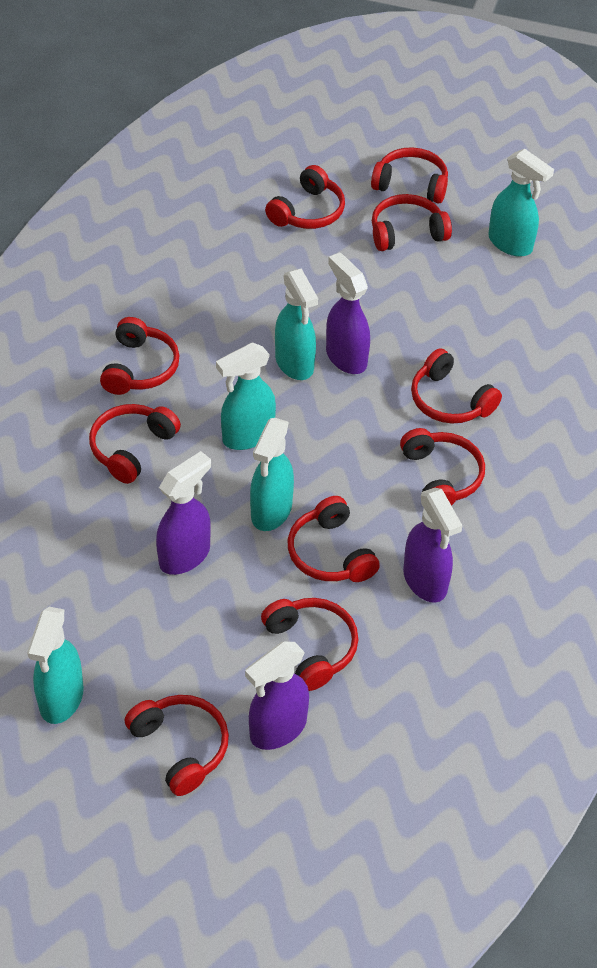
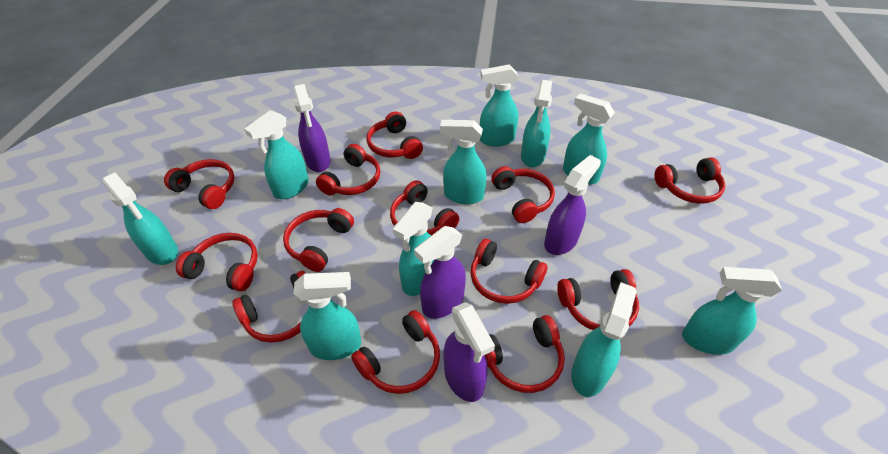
red headphones: 10 -> 13
turquoise spray bottle: 5 -> 10

